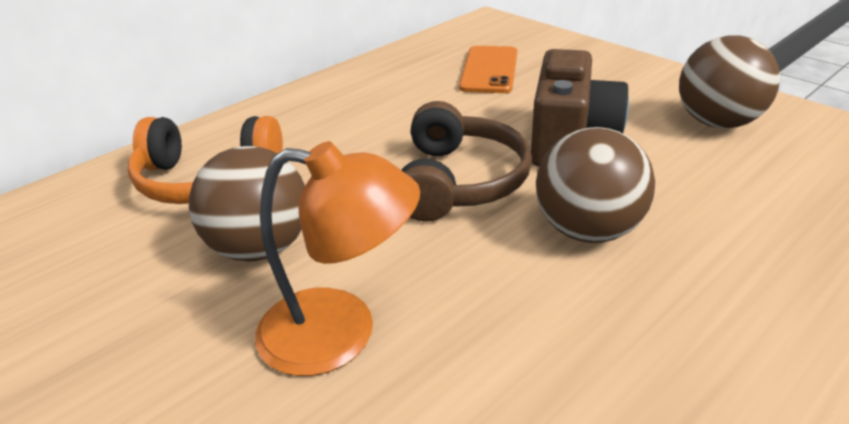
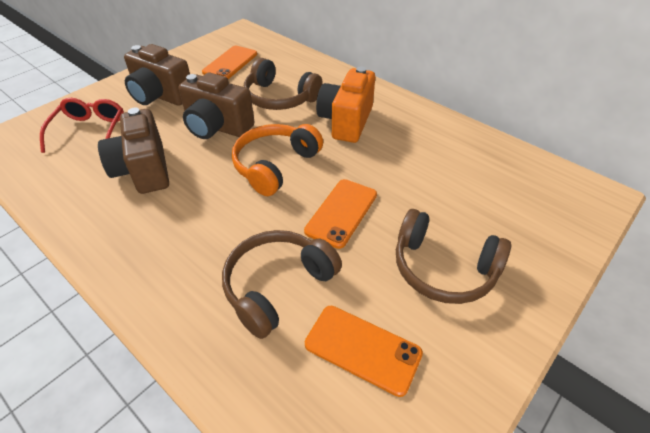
brown ball: 3 -> 0
brown camera: 1 -> 3
brown headphones: 1 -> 3
orange camera: 0 -> 1
orange lamp: 1 -> 0
orange phone: 1 -> 3
red glasses: 0 -> 1

